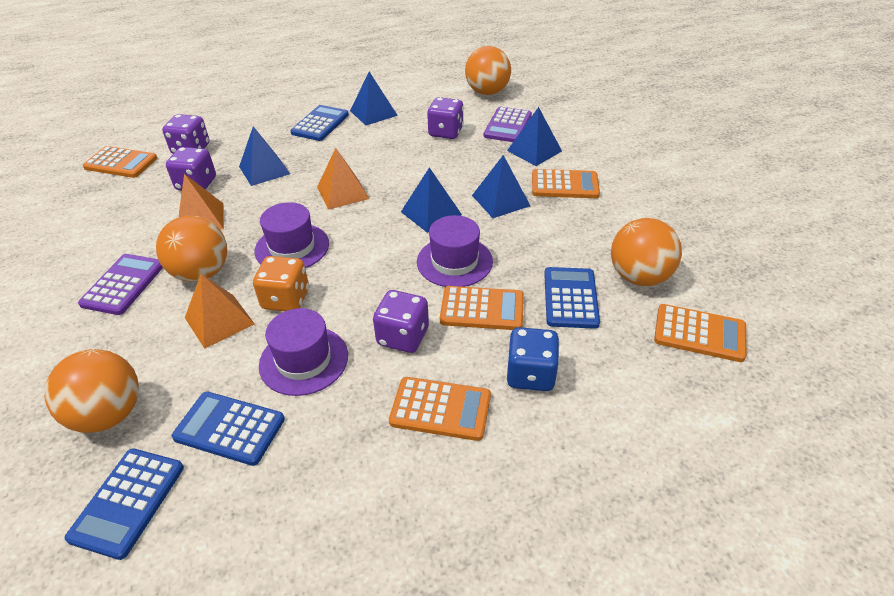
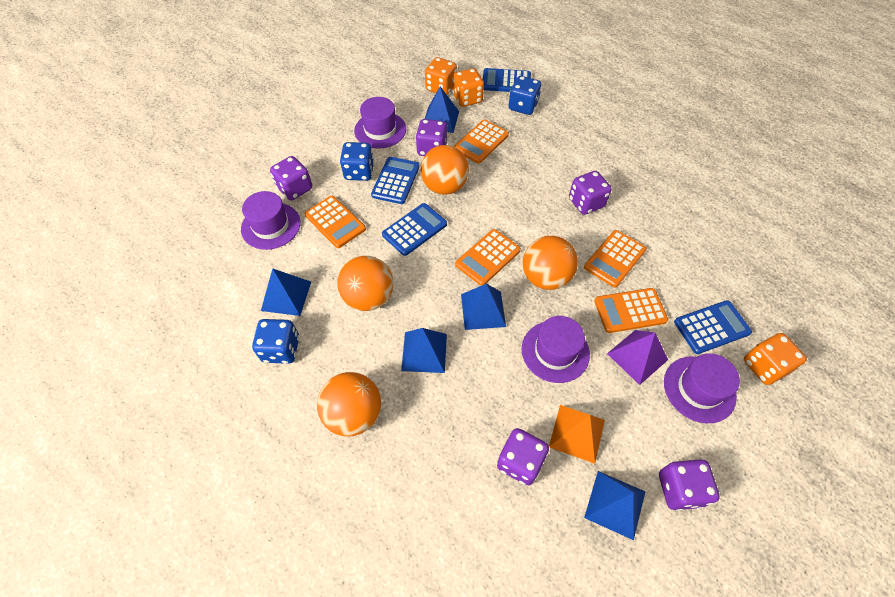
blue dice: 1 -> 3
orange dice: 1 -> 3
orange pyramid: 3 -> 1
purple calculator: 2 -> 0
purple dice: 4 -> 5
purple hat: 3 -> 4
purple pyramid: 0 -> 1

